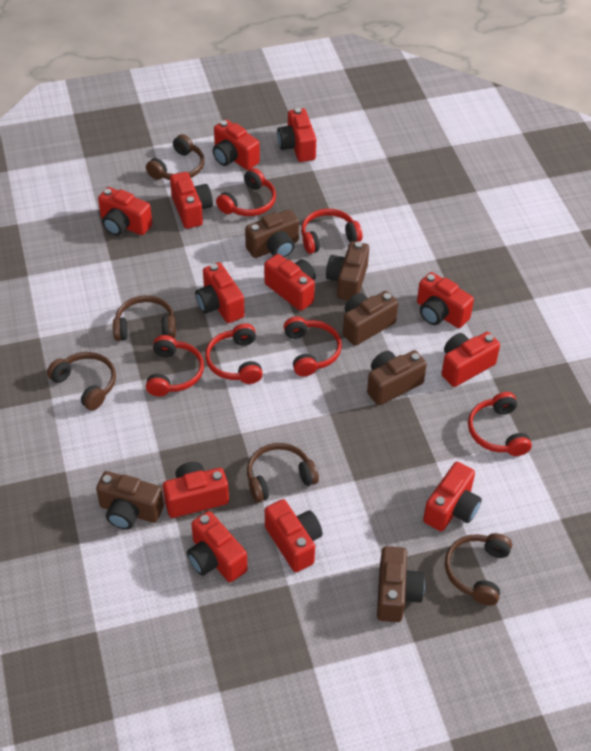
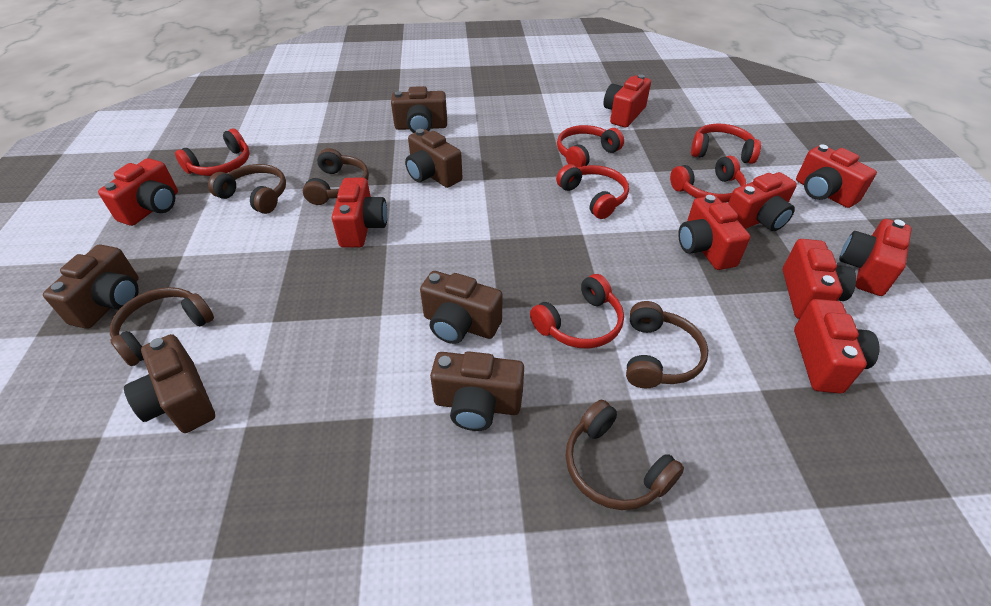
red camera: 12 -> 9

